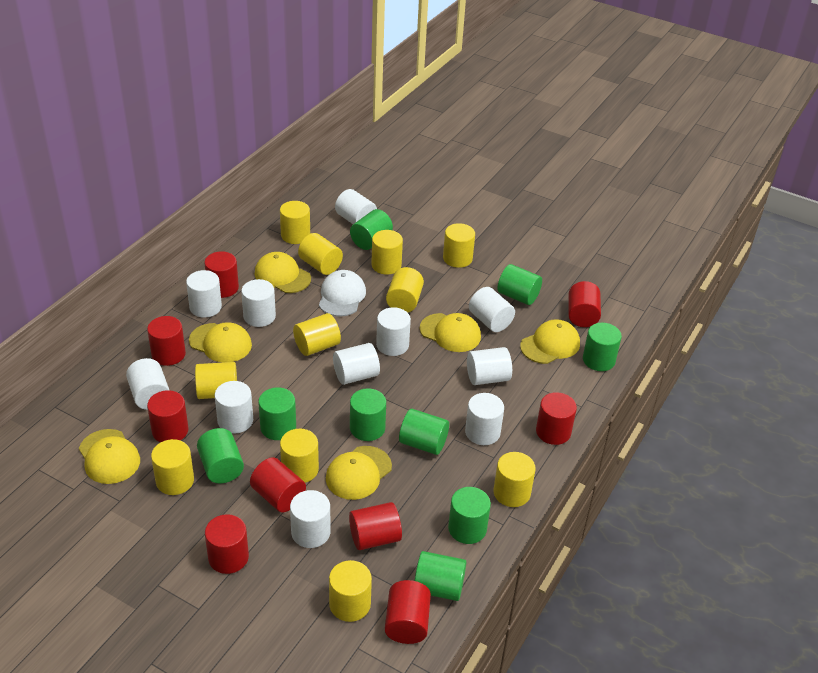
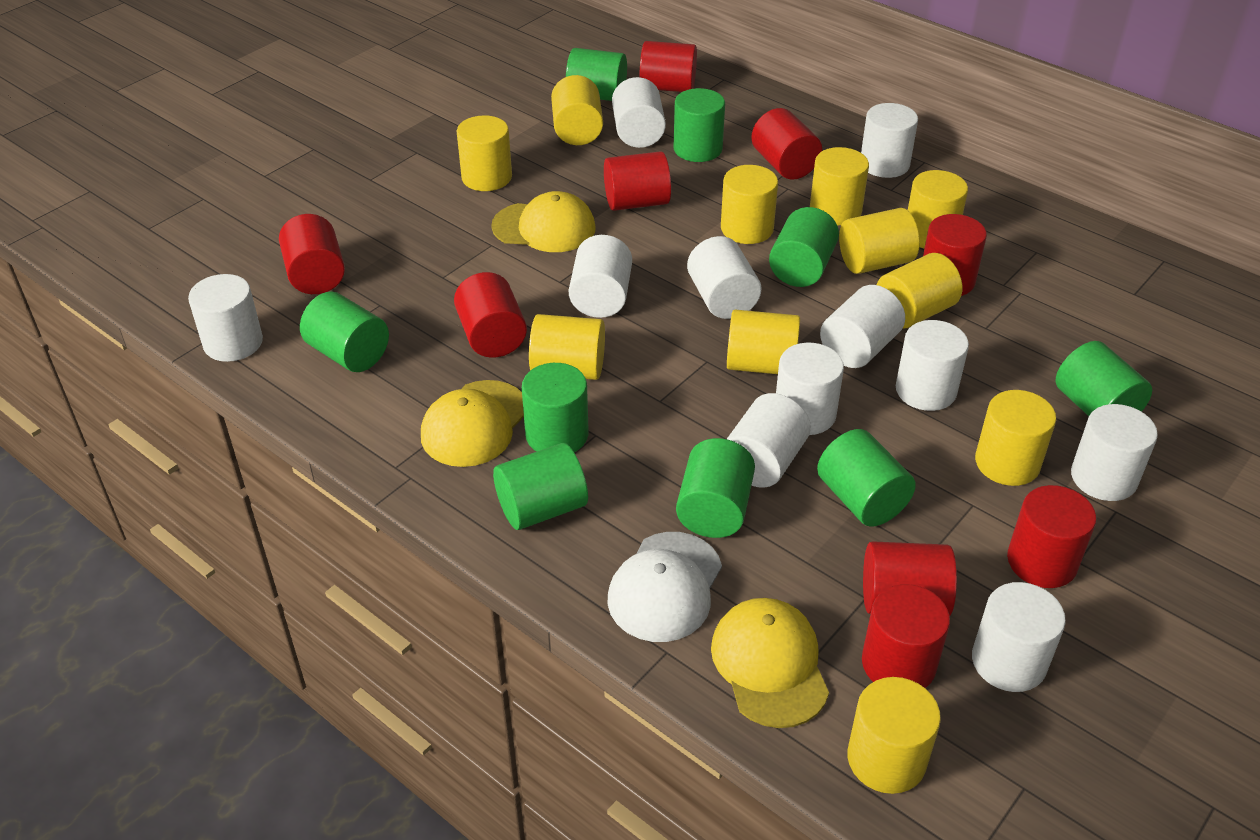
yellow cap: 6 -> 3

